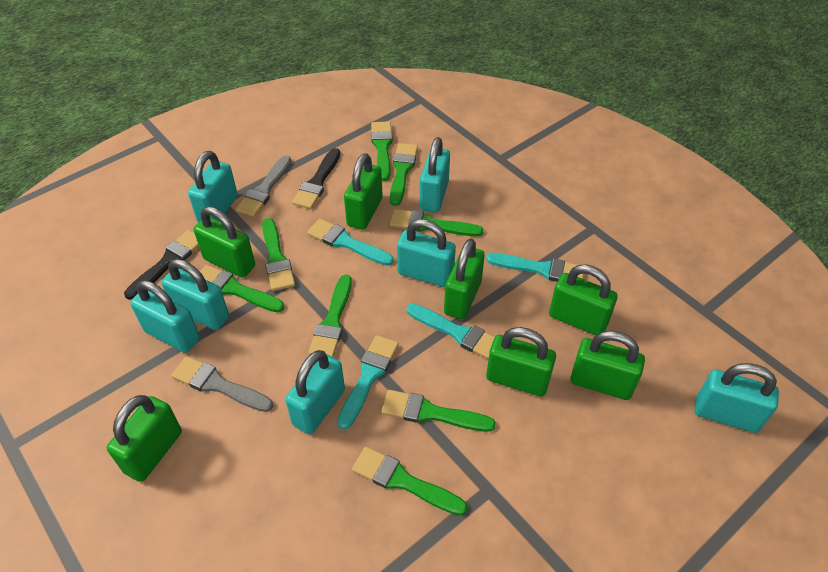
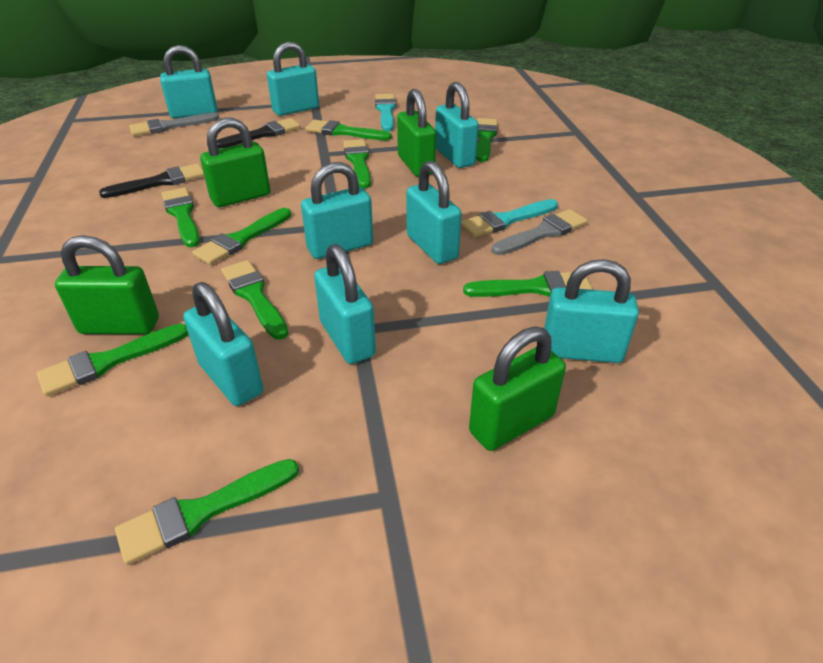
green brush: 8 -> 9
green padlock: 7 -> 4
turquoise brush: 4 -> 2
turquoise padlock: 7 -> 8

